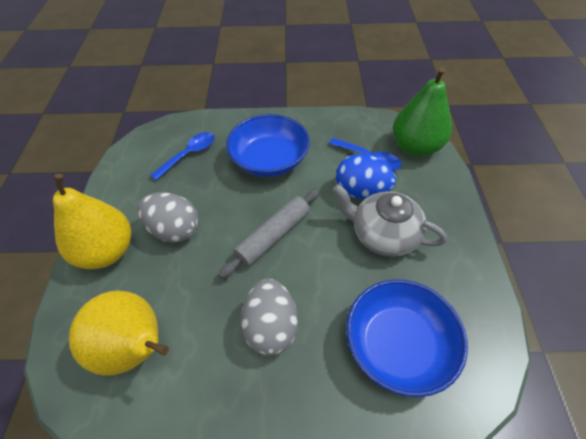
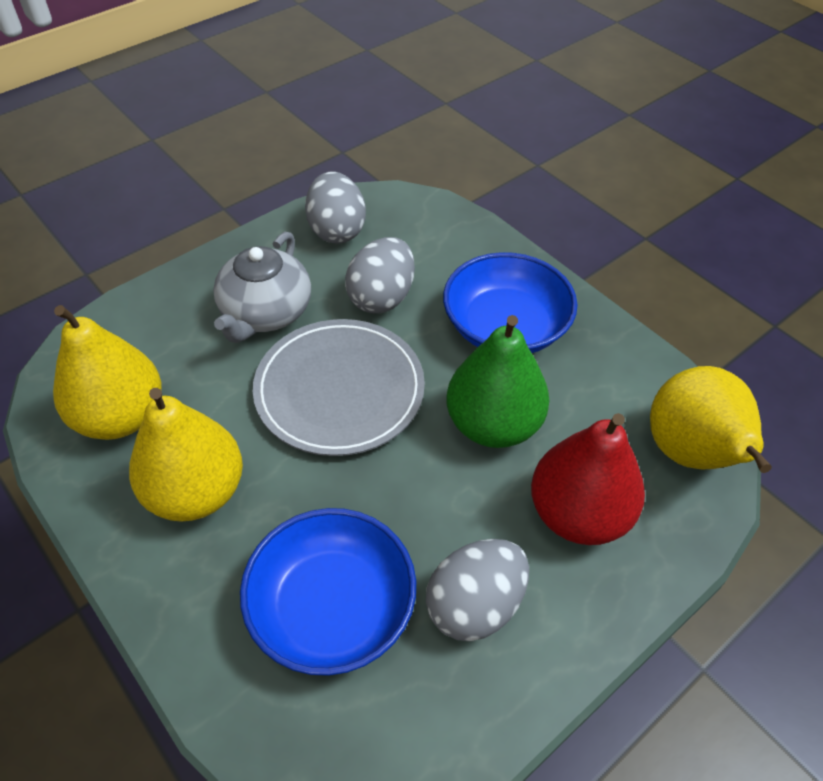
blue egg: 1 -> 0
blue spoon: 2 -> 0
grey egg: 2 -> 3
grey plate: 0 -> 1
grey rolling pin: 1 -> 0
red pear: 0 -> 1
yellow pear: 2 -> 3

